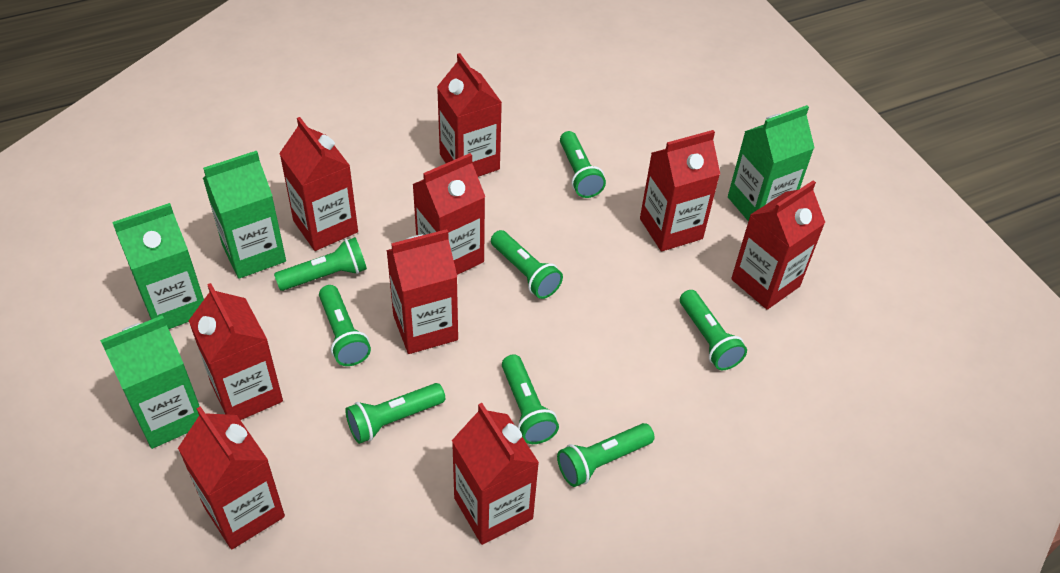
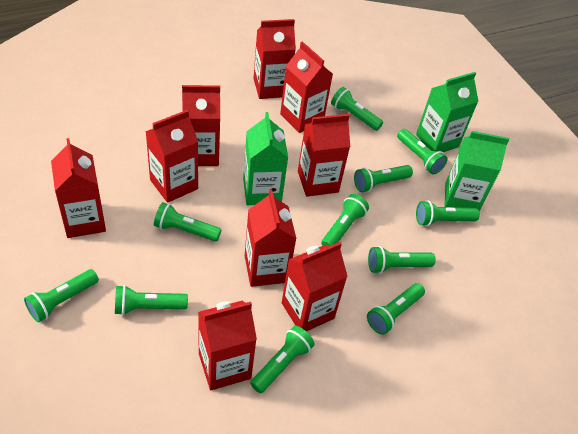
green carton: 4 -> 3
green flashlight: 8 -> 11

